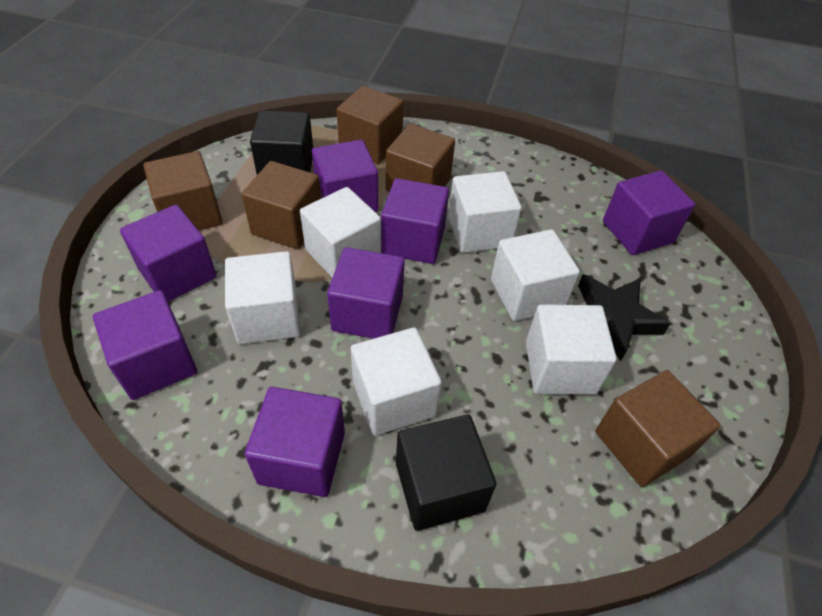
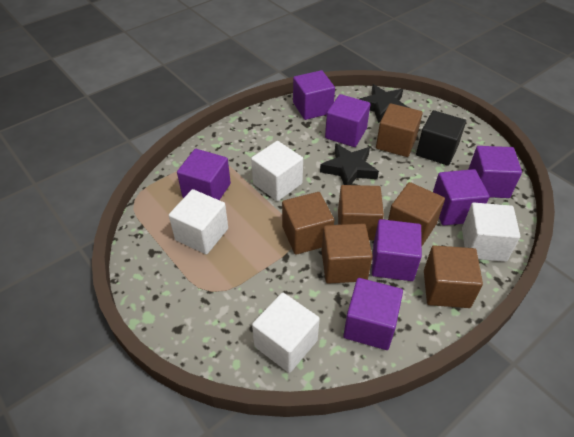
black cube: 2 -> 1
black star: 1 -> 2
brown cube: 5 -> 6
white cube: 6 -> 4

